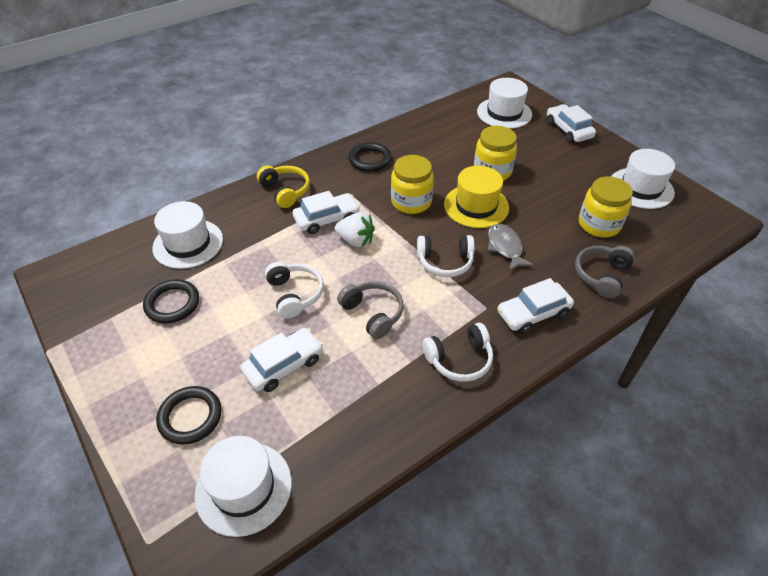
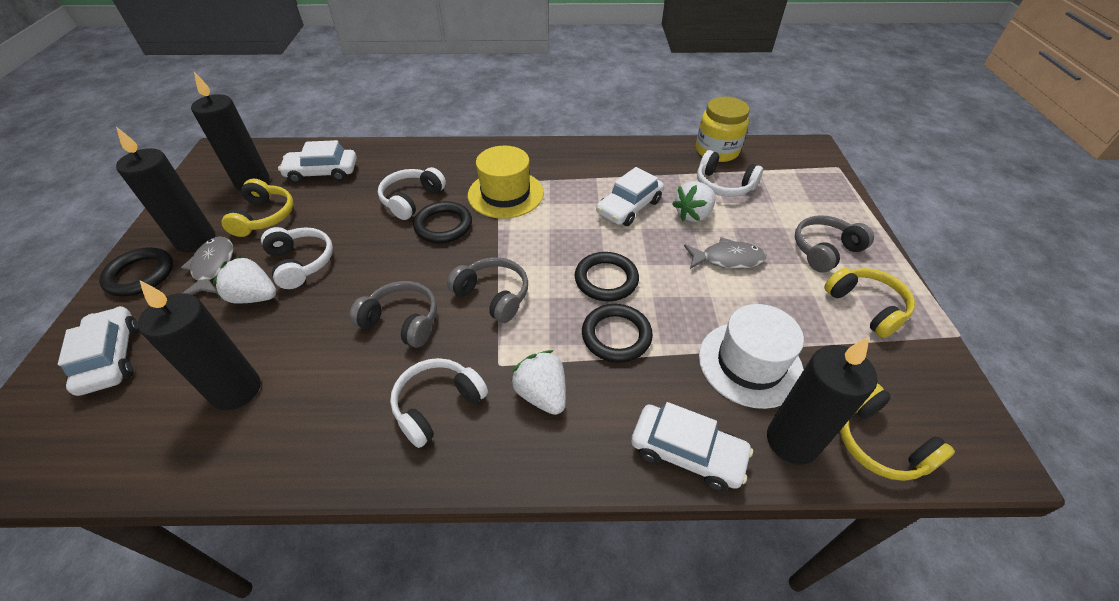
black candle: 0 -> 4
black ring: 3 -> 4
grey fish: 1 -> 2
grey headphones: 2 -> 3
white hat: 4 -> 1
white headphones: 3 -> 4
white strawberry: 1 -> 3
yellow headphones: 1 -> 3
yellow jar: 3 -> 1

